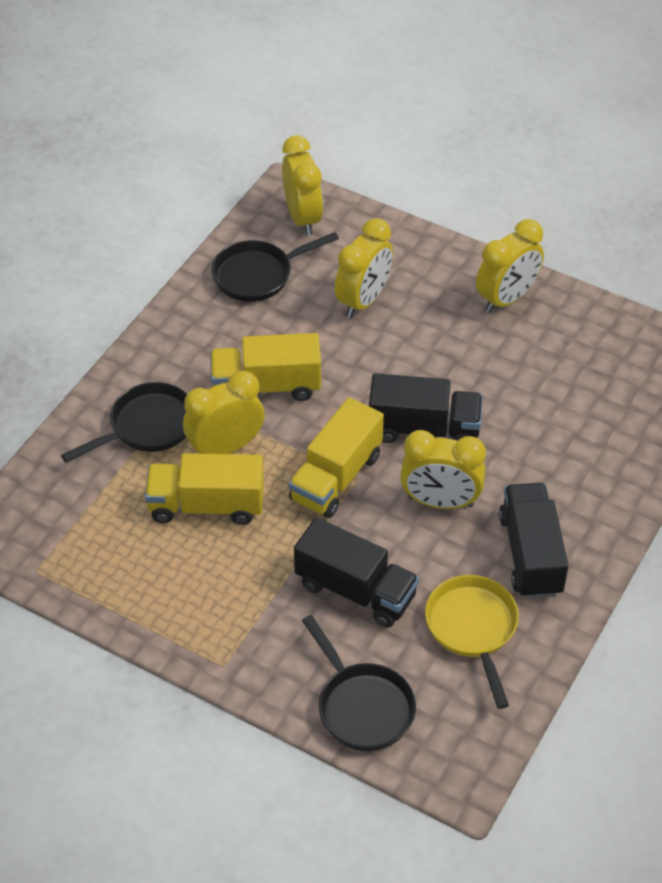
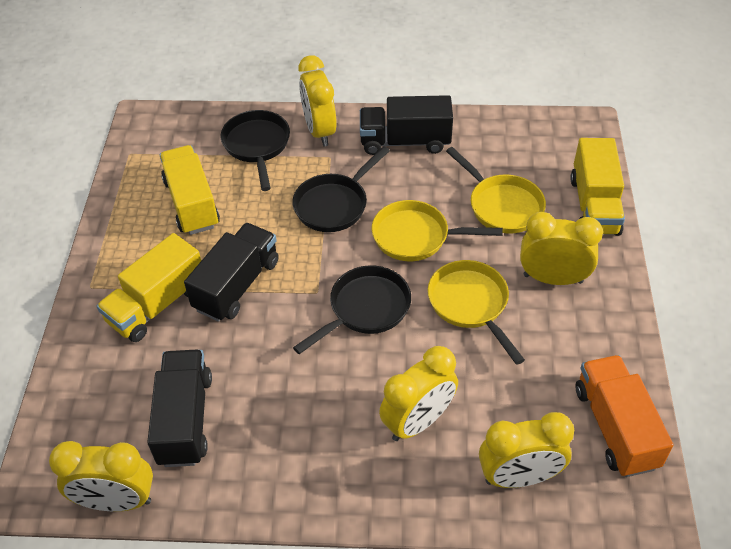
orange truck: 0 -> 1
yellow pan: 1 -> 3

